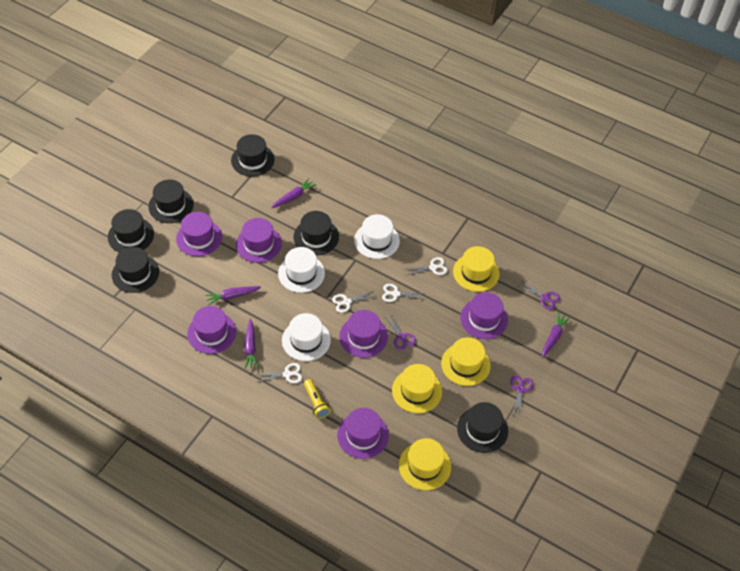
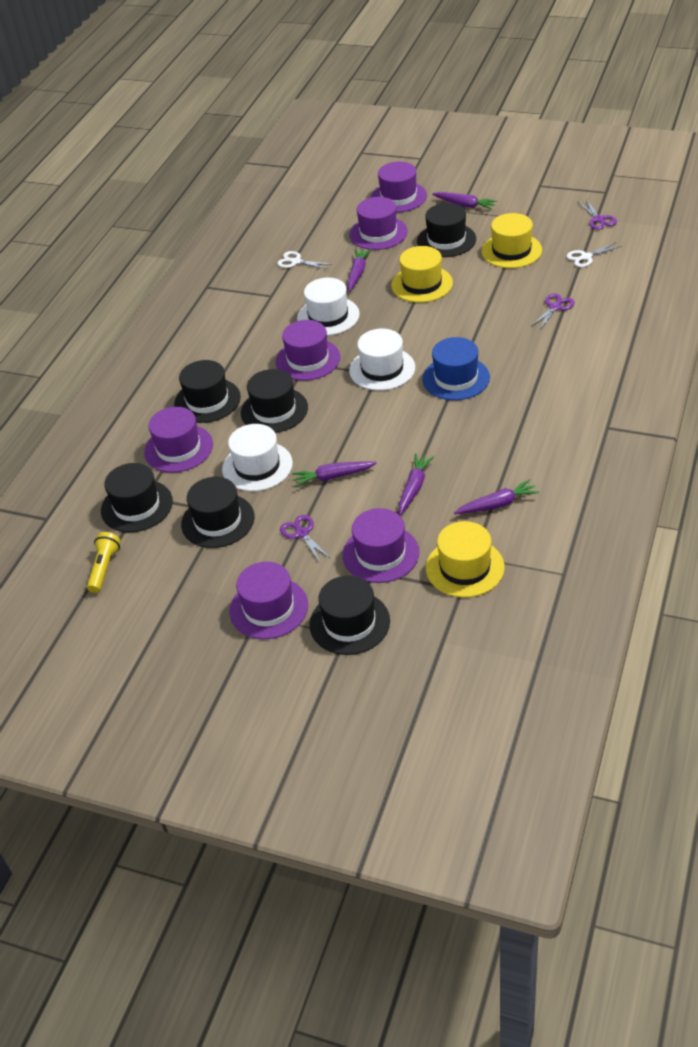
blue hat: 0 -> 1
purple carrot: 4 -> 5
white scissors: 4 -> 2
yellow hat: 4 -> 3

